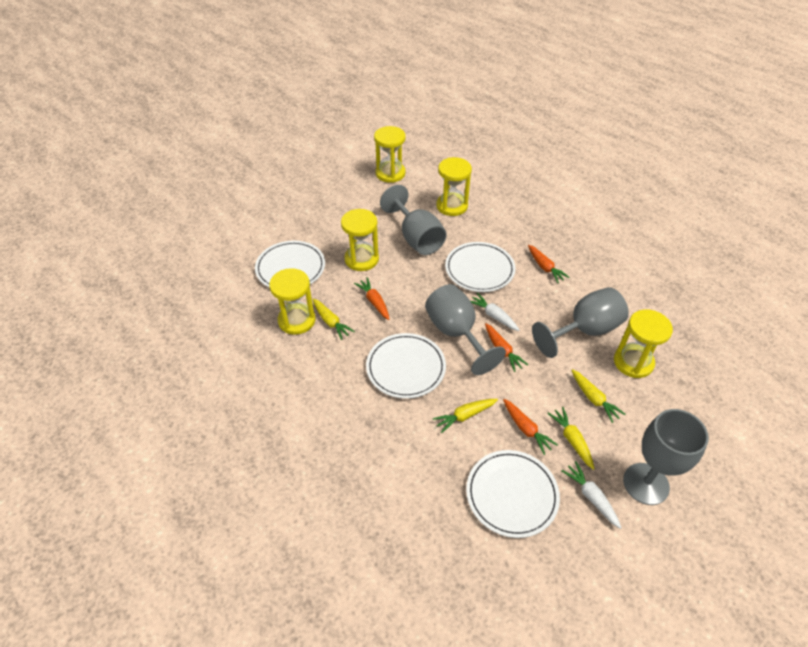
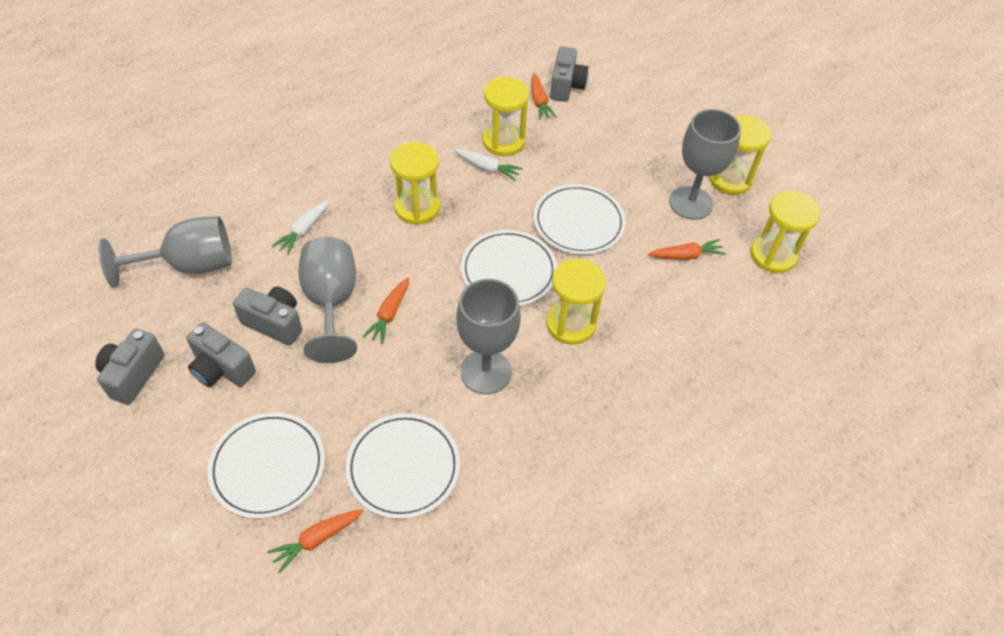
grey camera: 0 -> 4
yellow carrot: 4 -> 0

